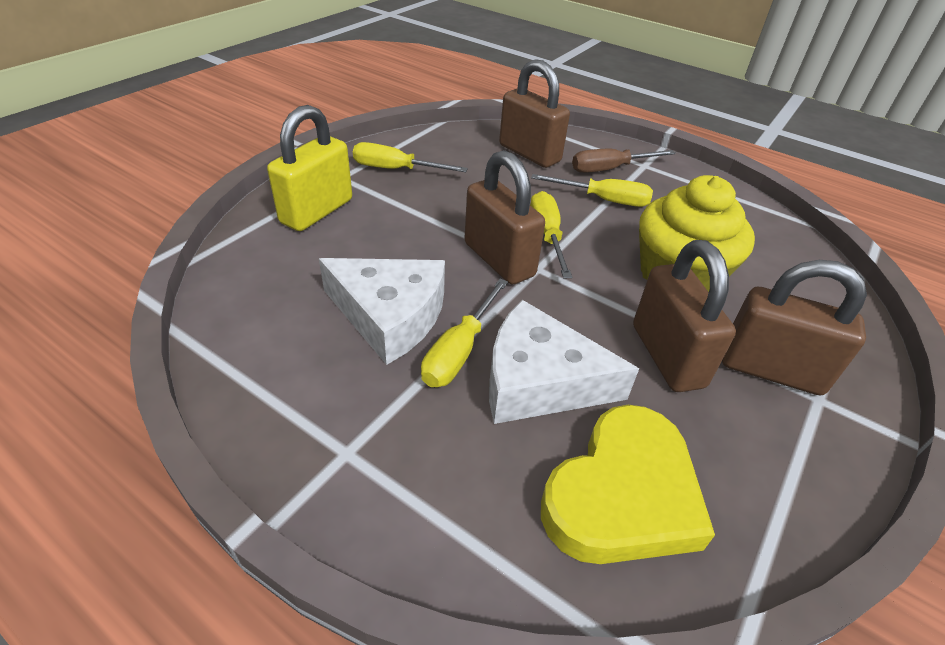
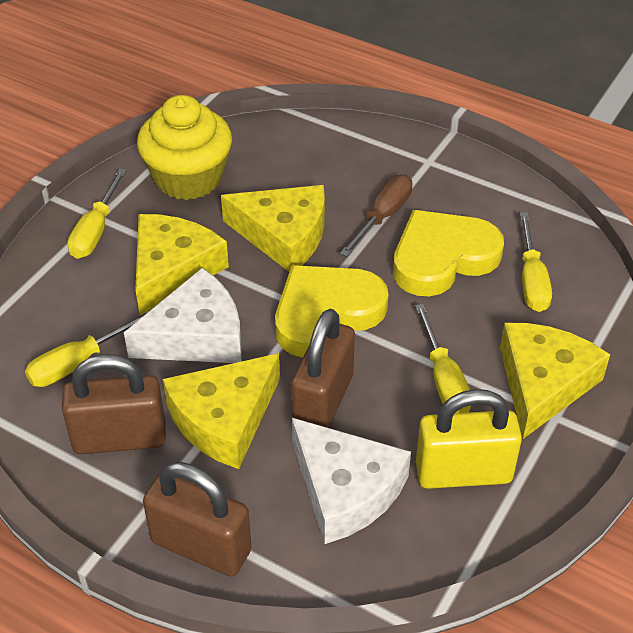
brown padlock: 4 -> 3
yellow cheese: 0 -> 4
yellow heart: 1 -> 2

